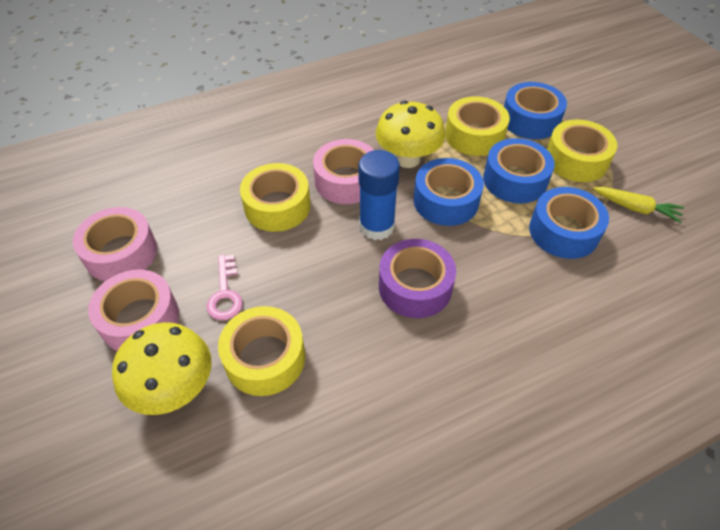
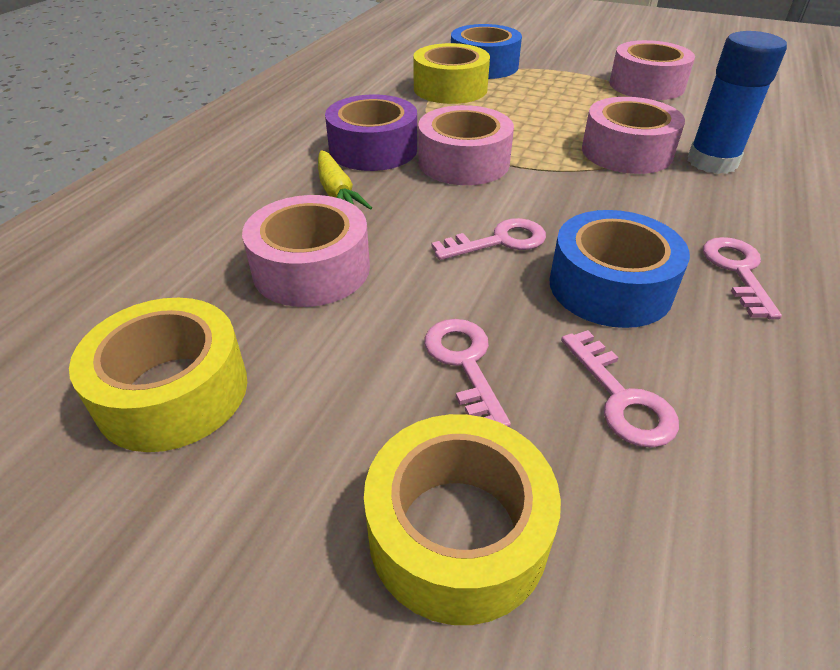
blue tape: 4 -> 2
pink key: 1 -> 4
pink tape: 3 -> 4
yellow mushroom: 2 -> 0
yellow tape: 4 -> 3

